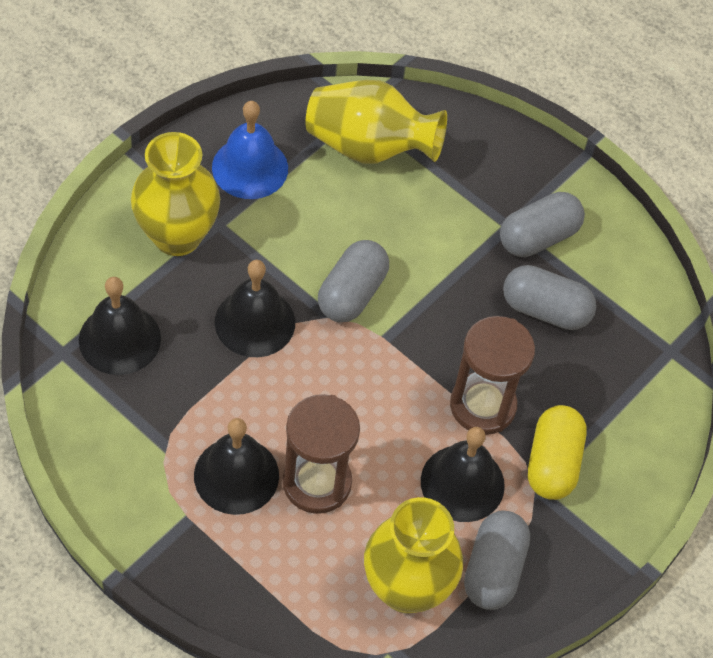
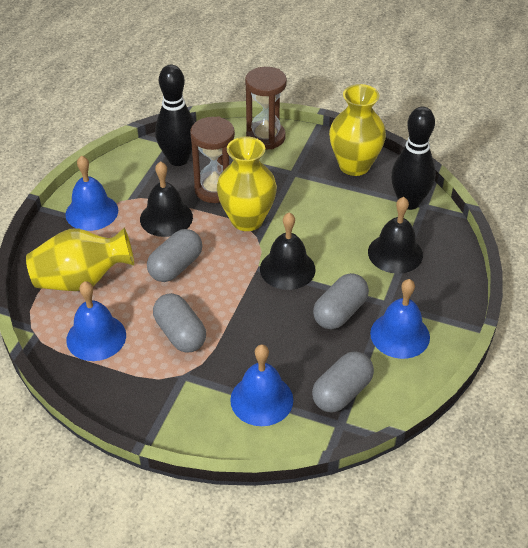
black bell: 4 -> 3
black bowling pin: 0 -> 2
blue bell: 1 -> 4
yellow capsule: 1 -> 0

